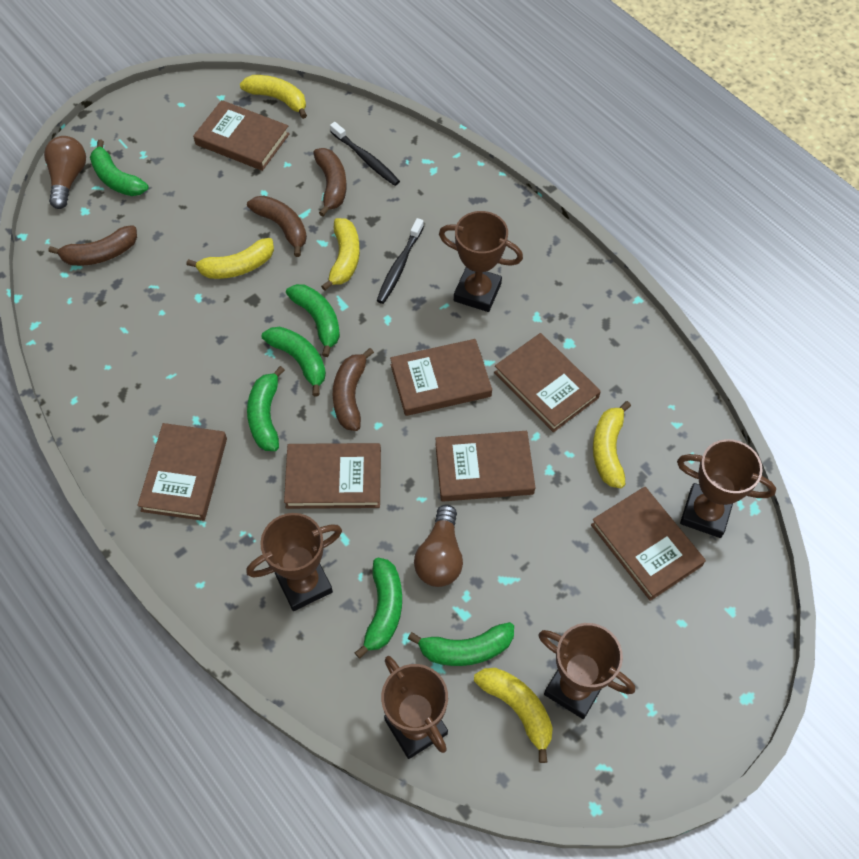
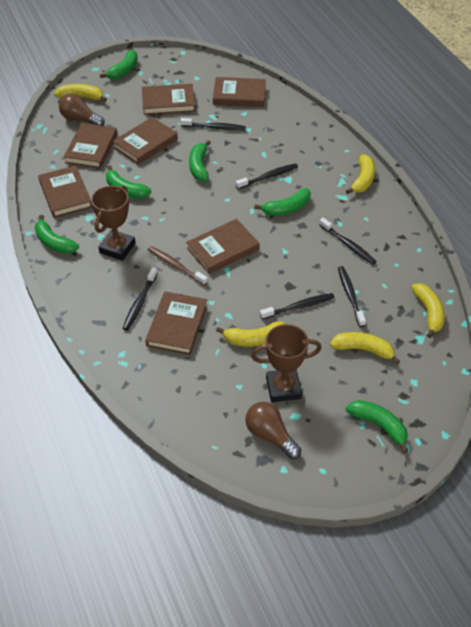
black toothbrush: 2 -> 6
brown banana: 4 -> 0
brown toothbrush: 0 -> 1
brown trophy: 5 -> 2

